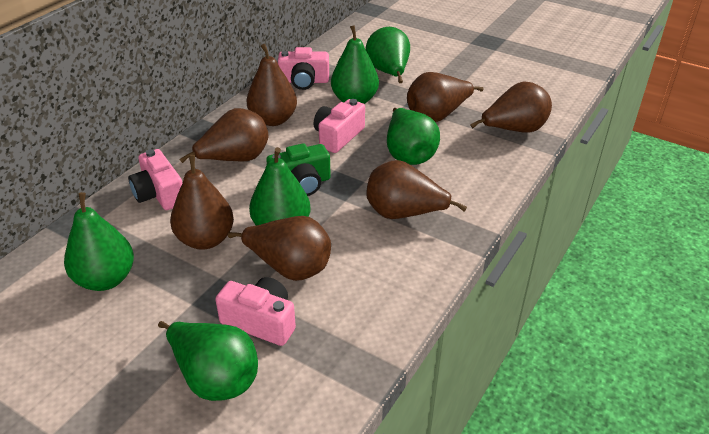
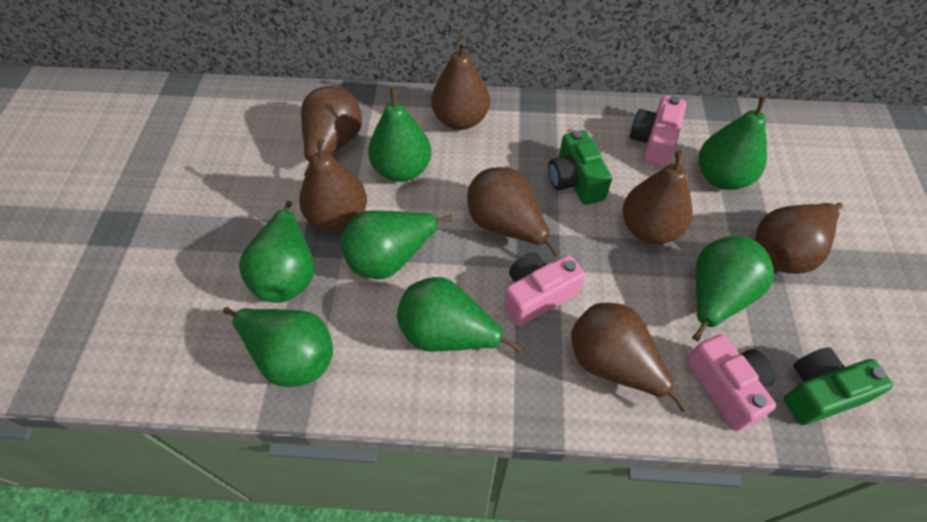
green camera: 1 -> 2
green pear: 6 -> 7
pink camera: 4 -> 3

